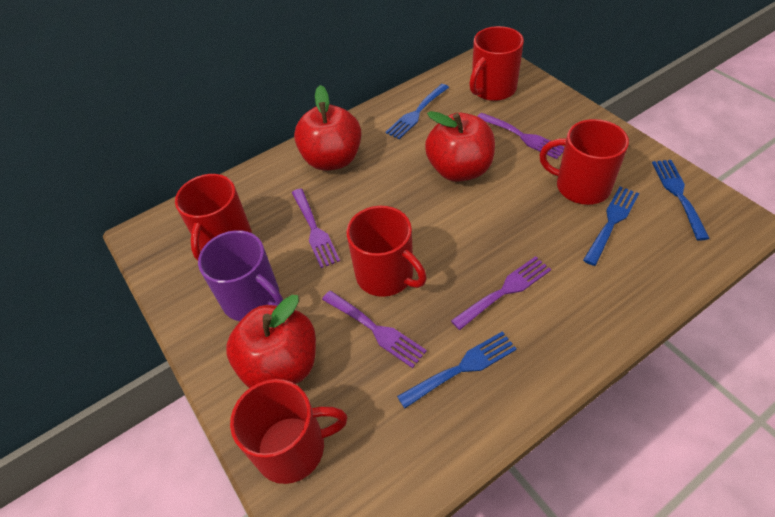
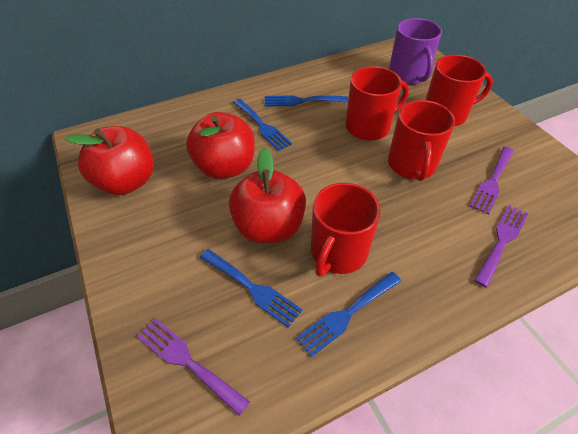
purple fork: 4 -> 3
red mug: 5 -> 4

